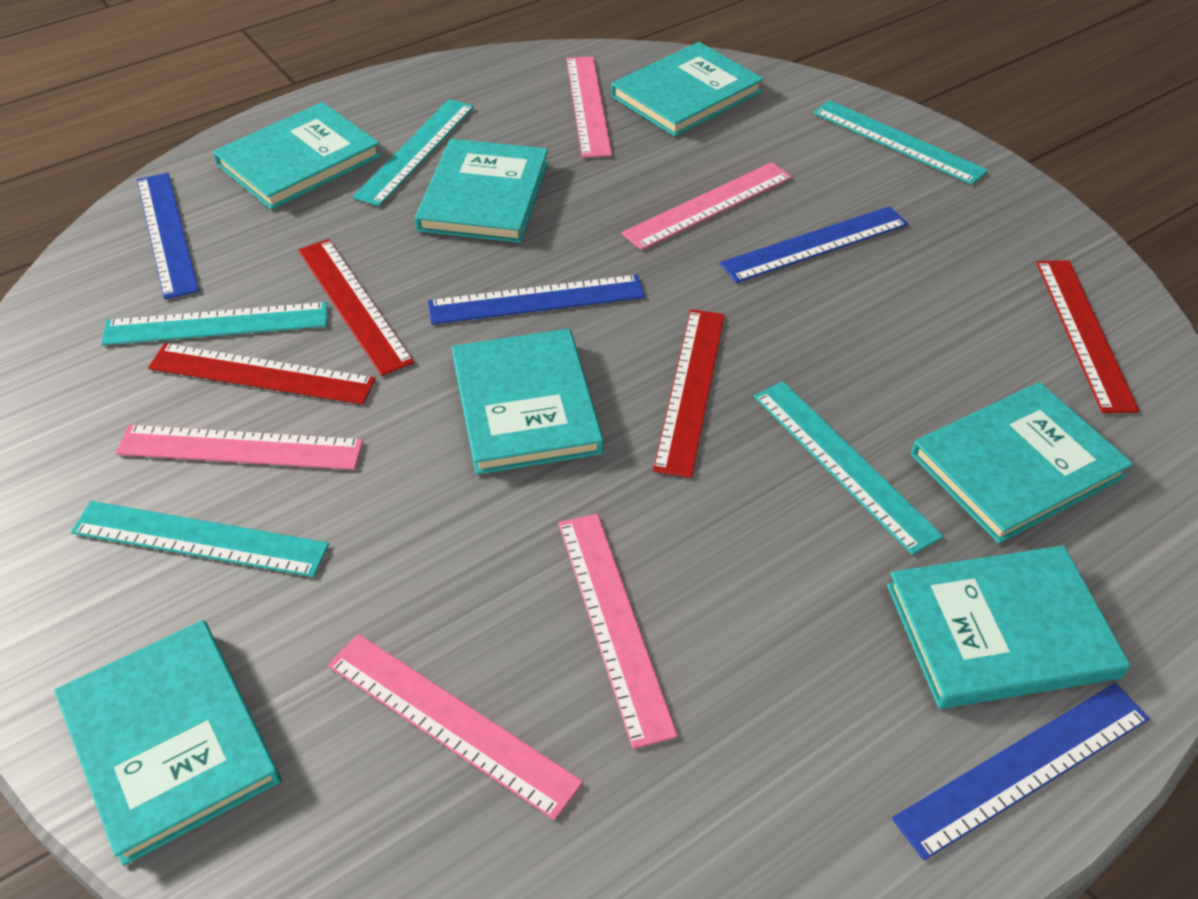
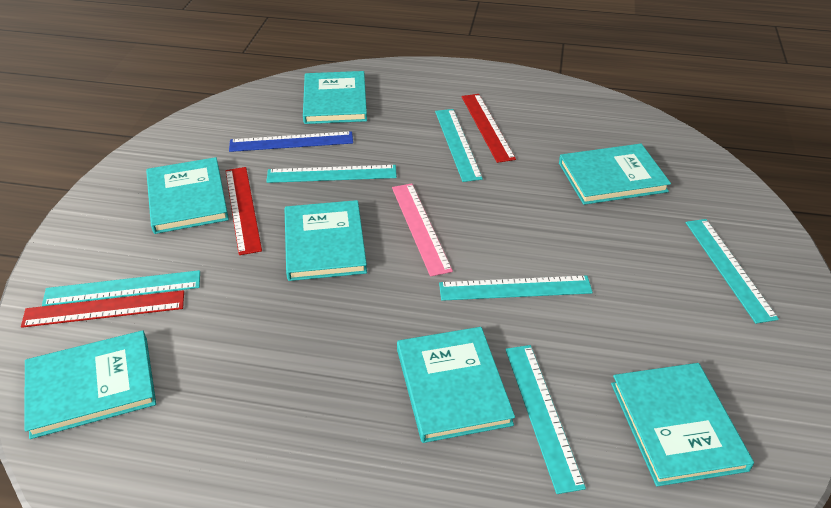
blue ruler: 4 -> 1
pink ruler: 5 -> 1
red ruler: 4 -> 3
turquoise ruler: 5 -> 6

